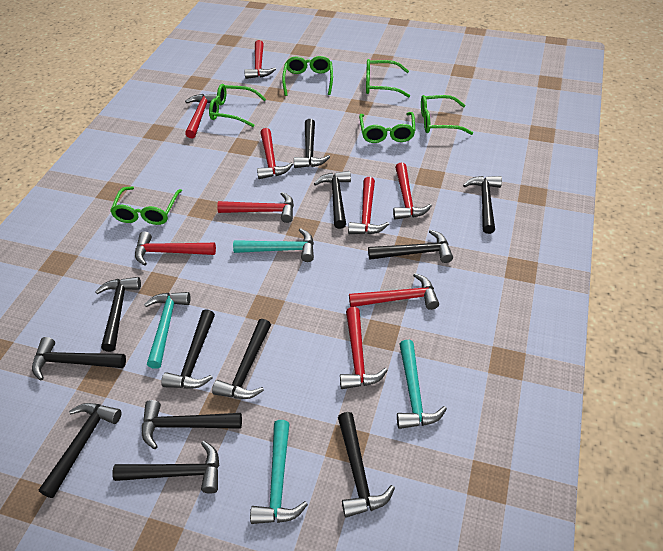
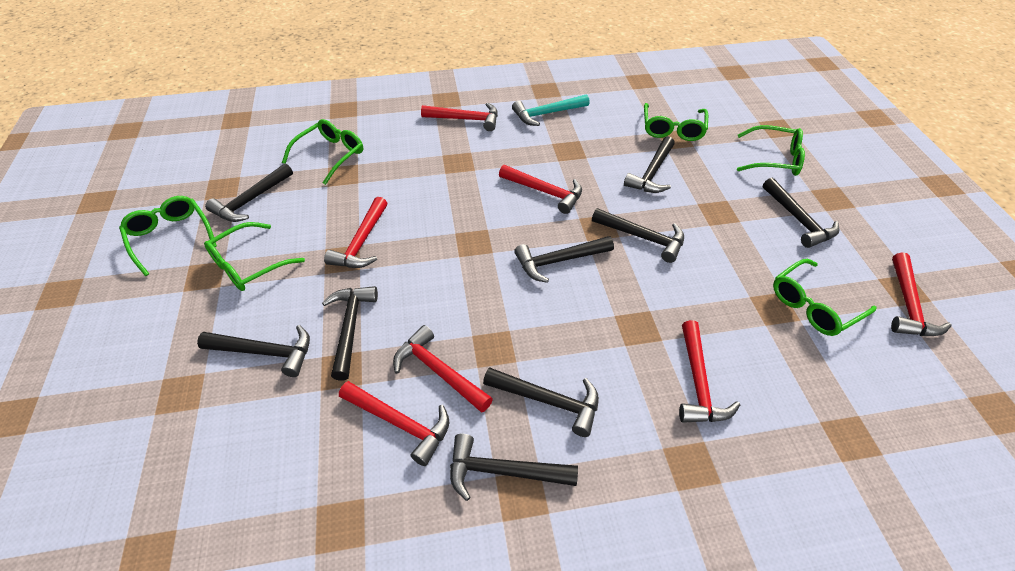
black hammer: 12 -> 9
red hammer: 9 -> 7
turquoise hammer: 4 -> 1

